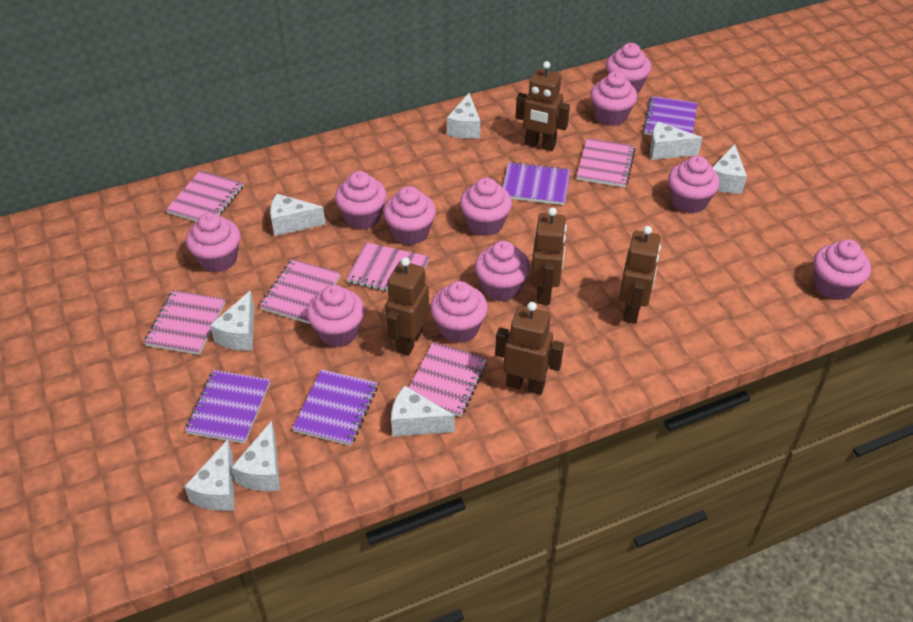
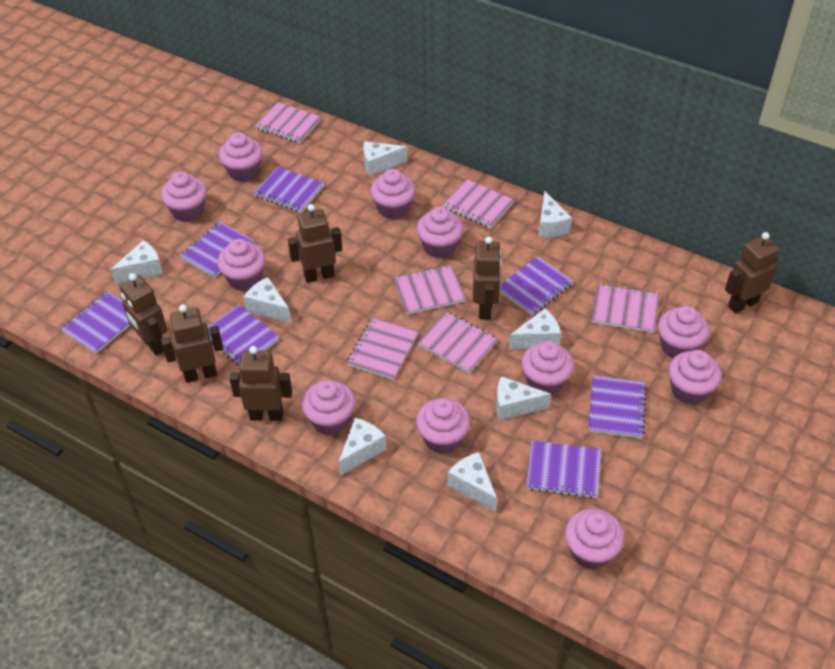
brown robot: 5 -> 6
purple notebook: 4 -> 7

